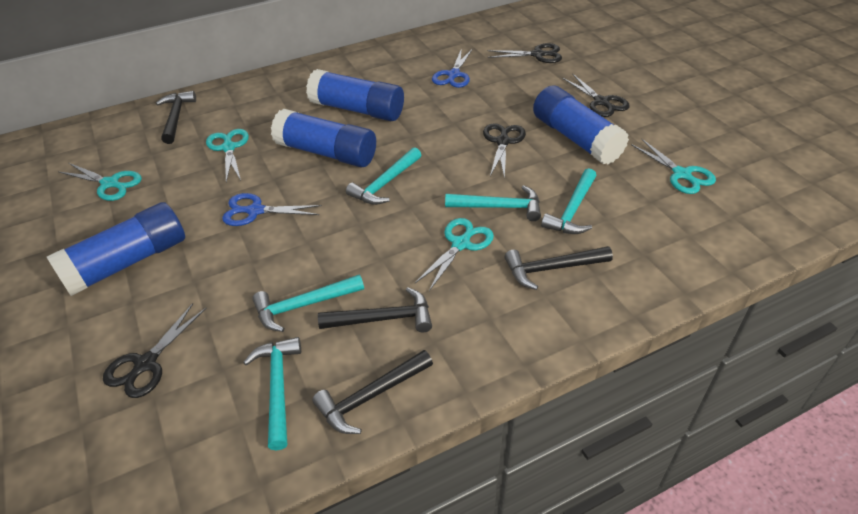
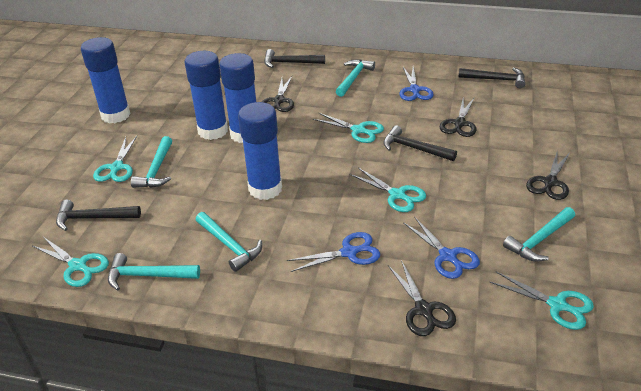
blue scissors: 2 -> 3
turquoise scissors: 4 -> 5

